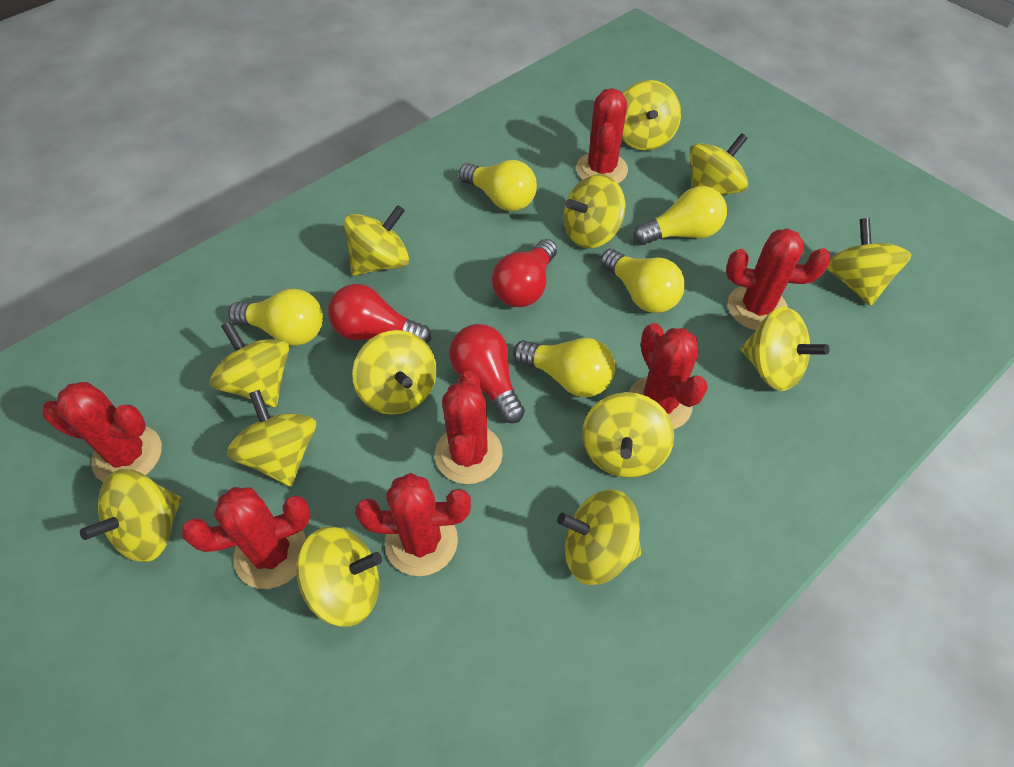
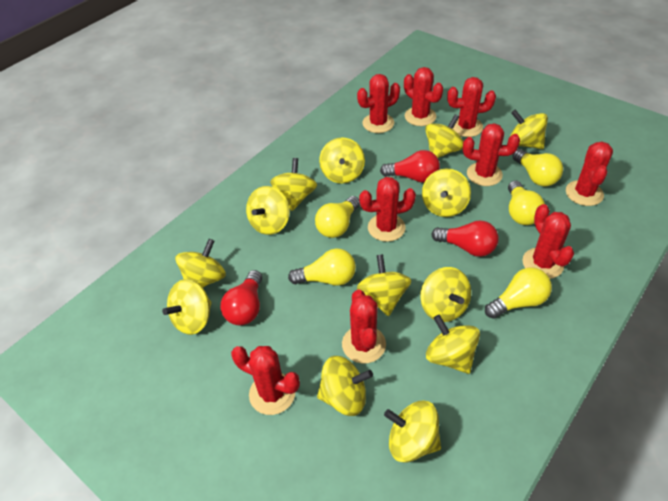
red cactus: 7 -> 9

